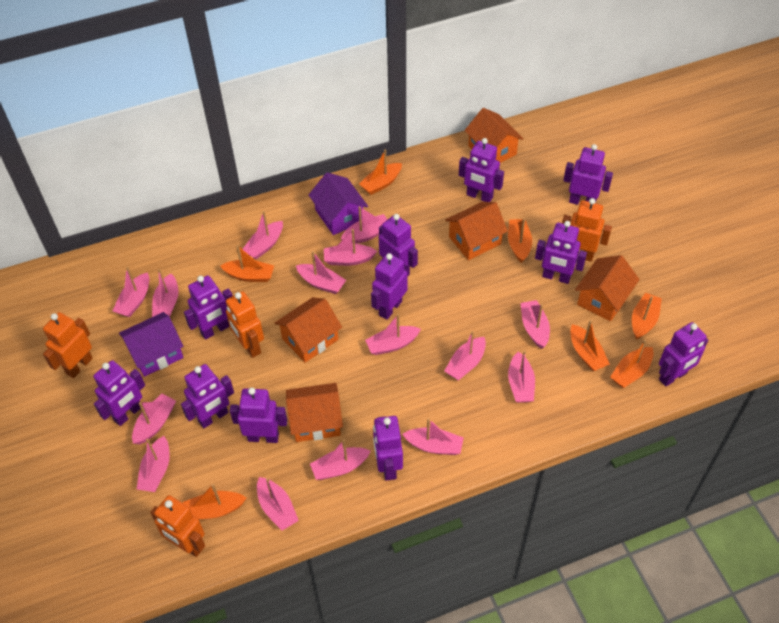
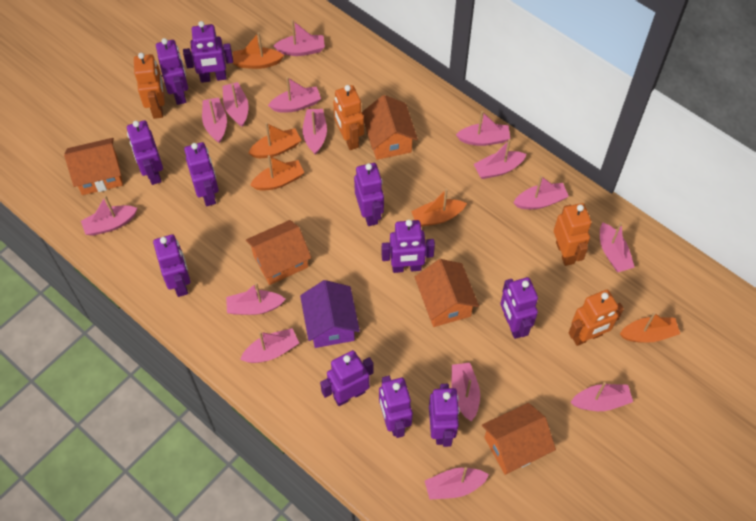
orange boat: 7 -> 5
purple house: 2 -> 1

